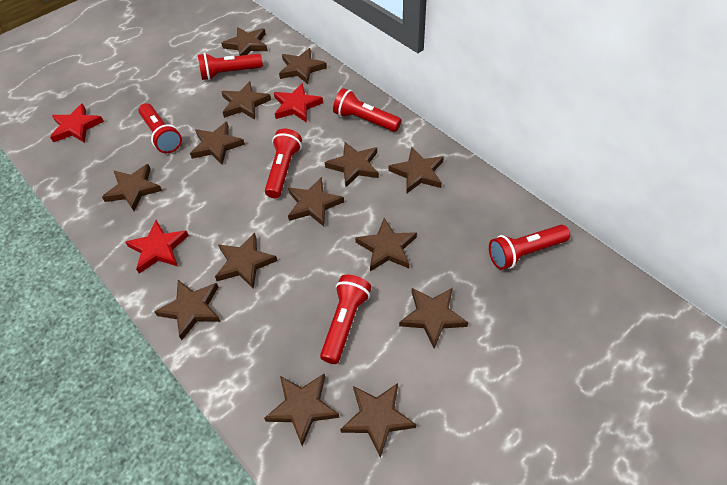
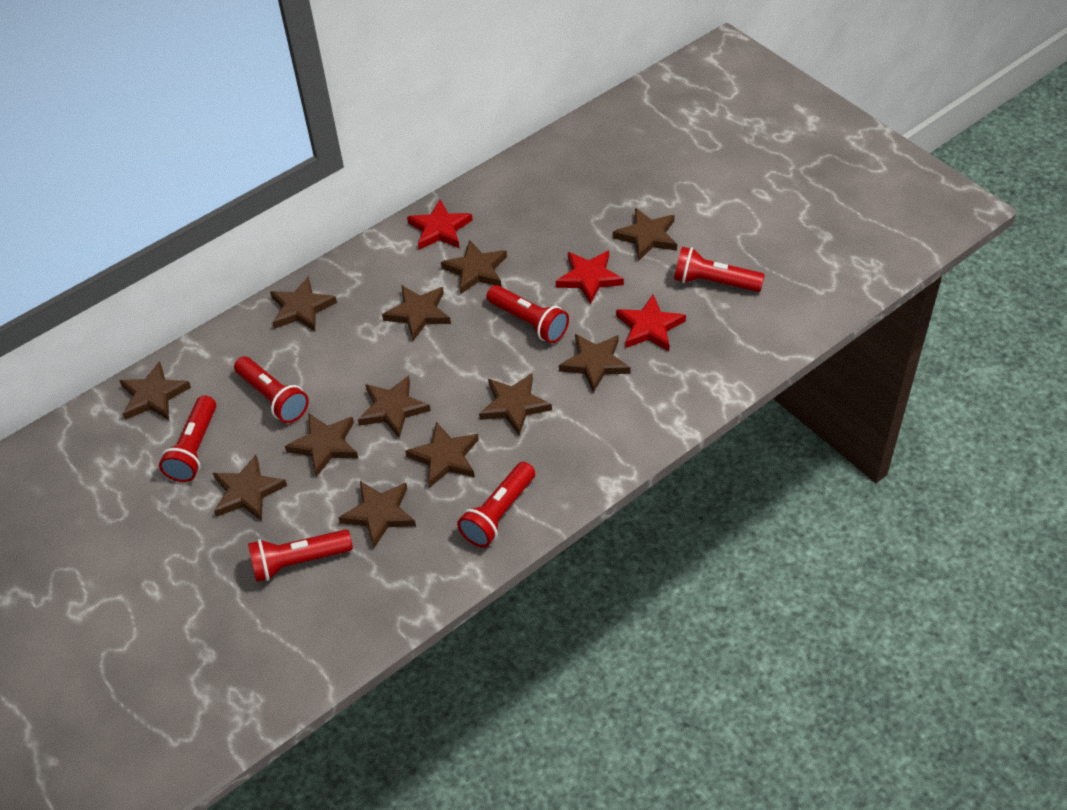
brown star: 14 -> 12

